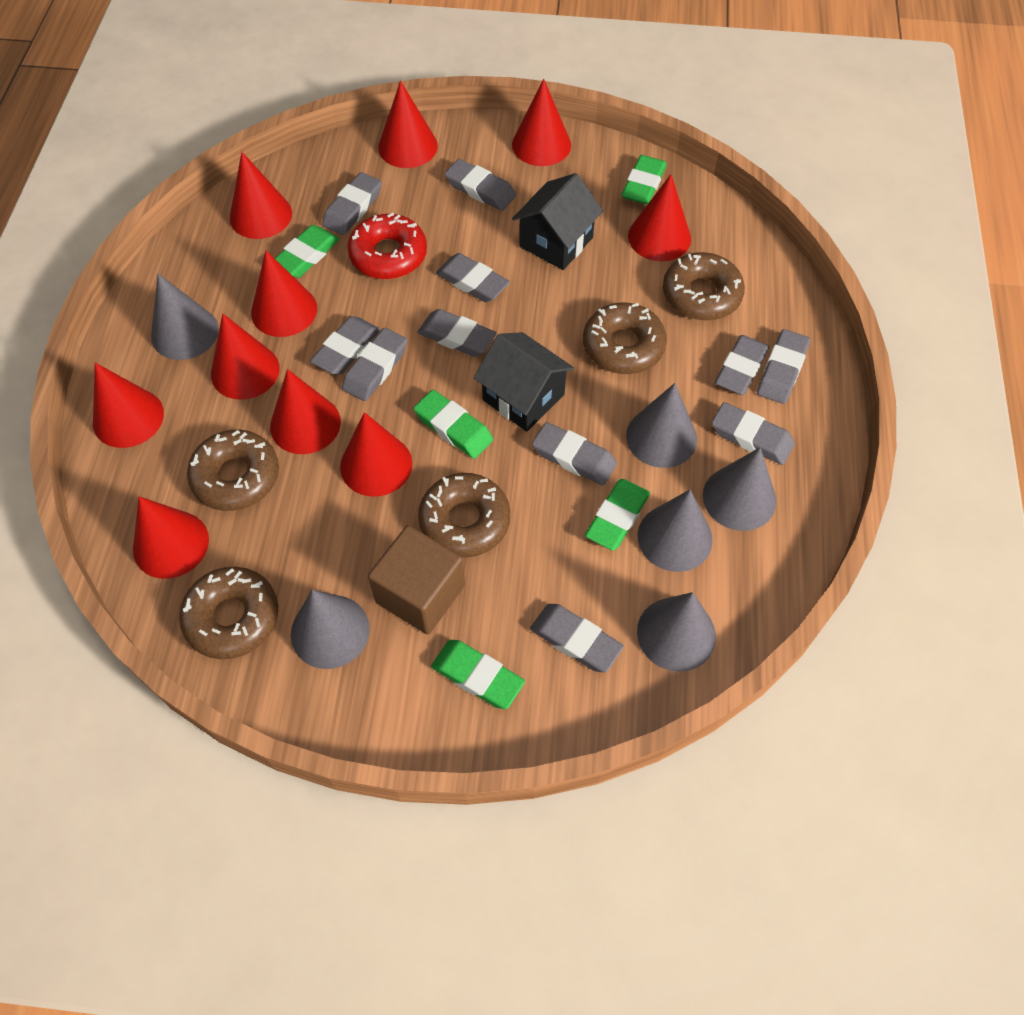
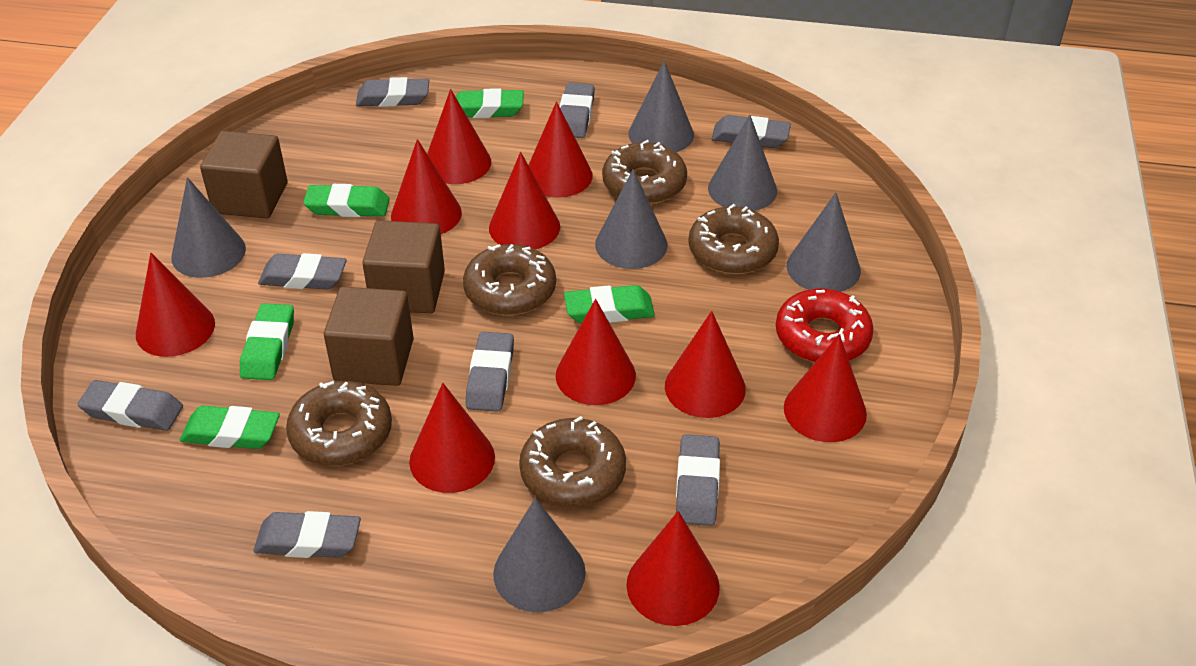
black house: 2 -> 0
brown cube: 1 -> 3
grey eraser: 11 -> 8

